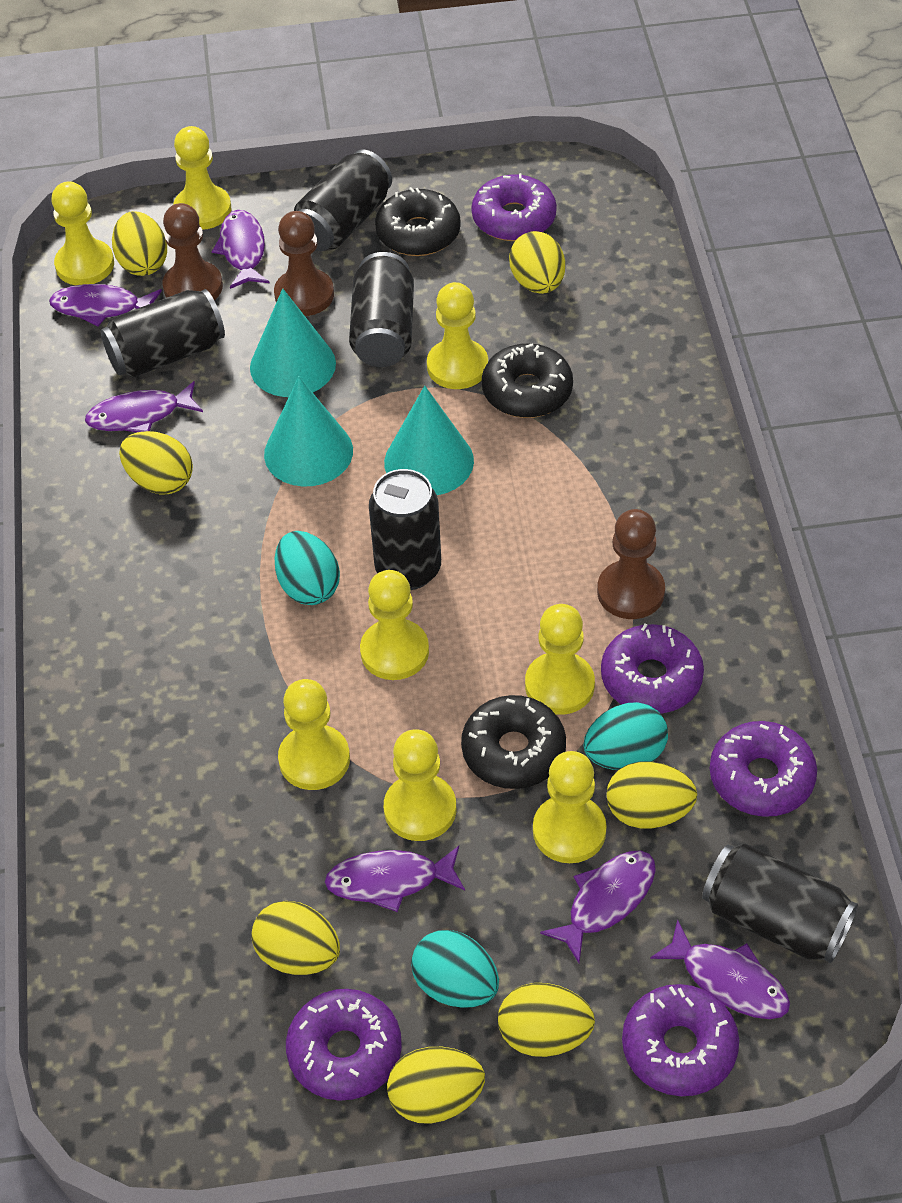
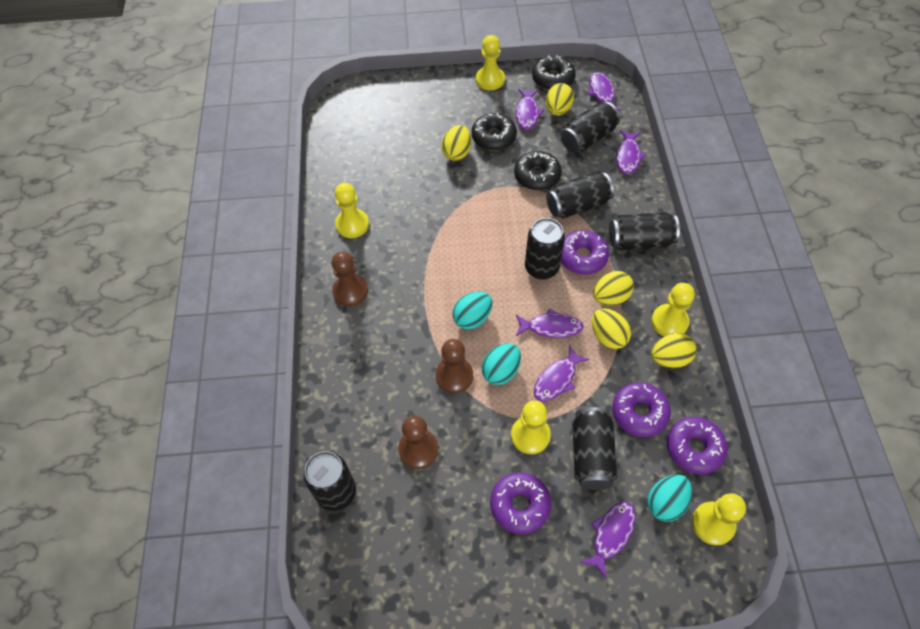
black can: 5 -> 6
purple donut: 5 -> 4
turquoise cone: 3 -> 0
yellow egg: 7 -> 5
yellow pawn: 8 -> 5

